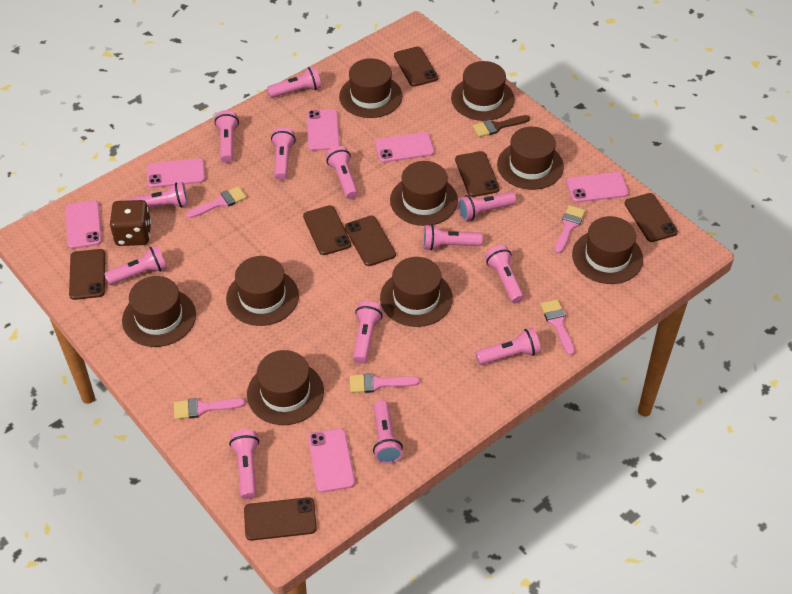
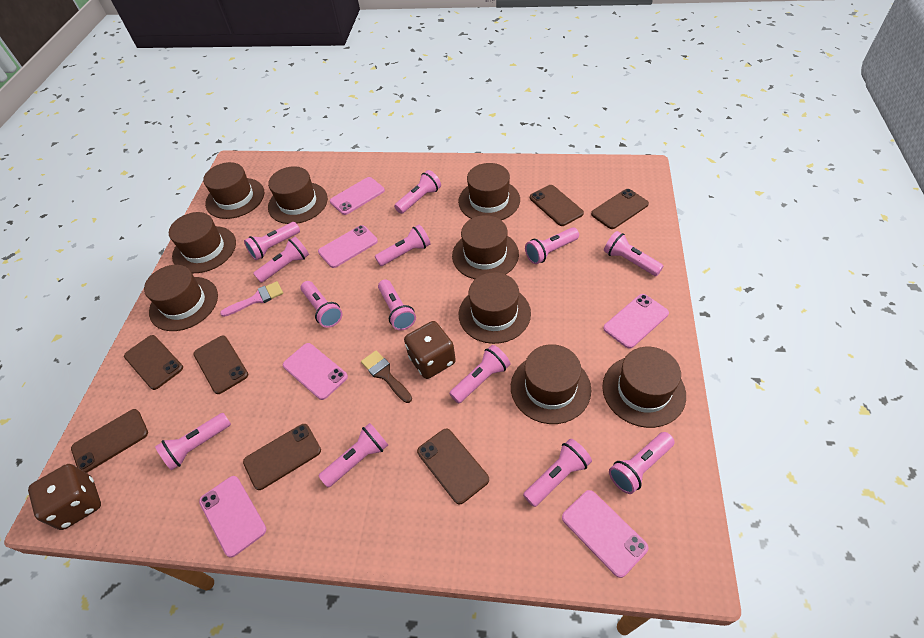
brown dice: 1 -> 2
pink brush: 5 -> 1

